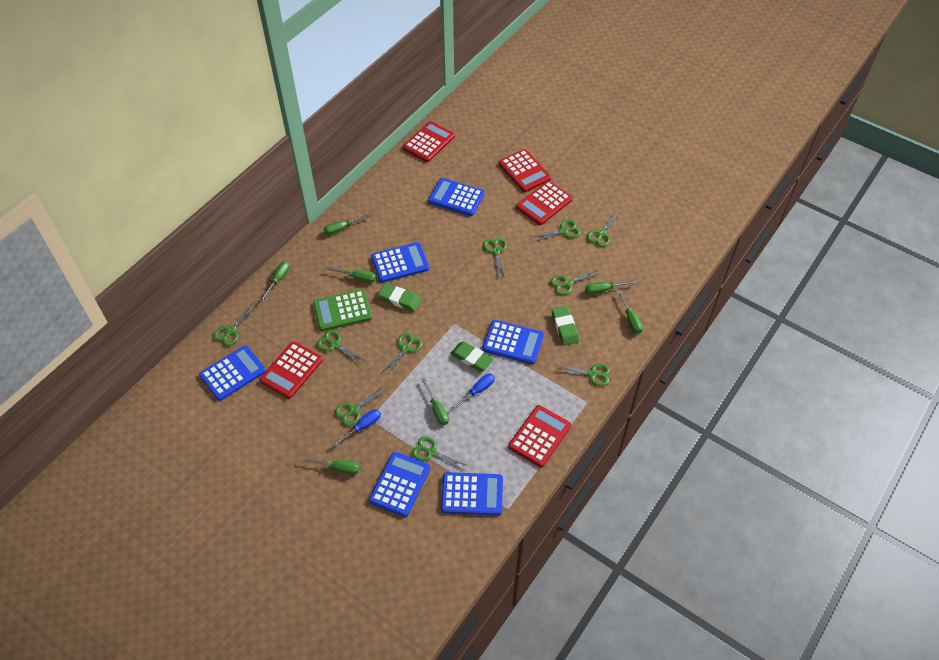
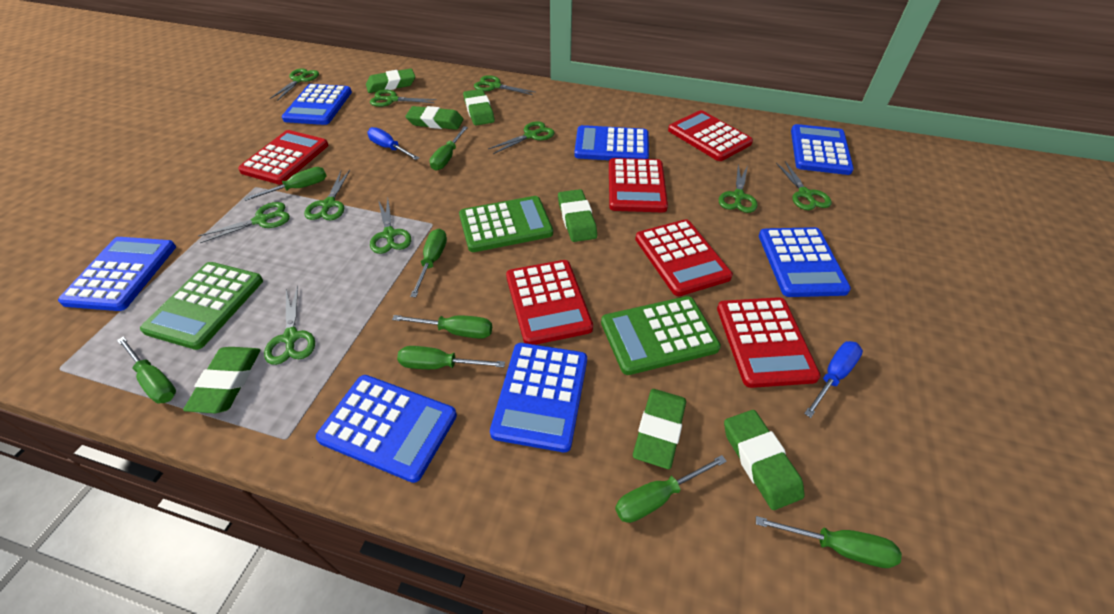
blue calculator: 6 -> 7
green calculator: 1 -> 3
green eraser: 3 -> 7
green screwdriver: 7 -> 8
red calculator: 5 -> 6

